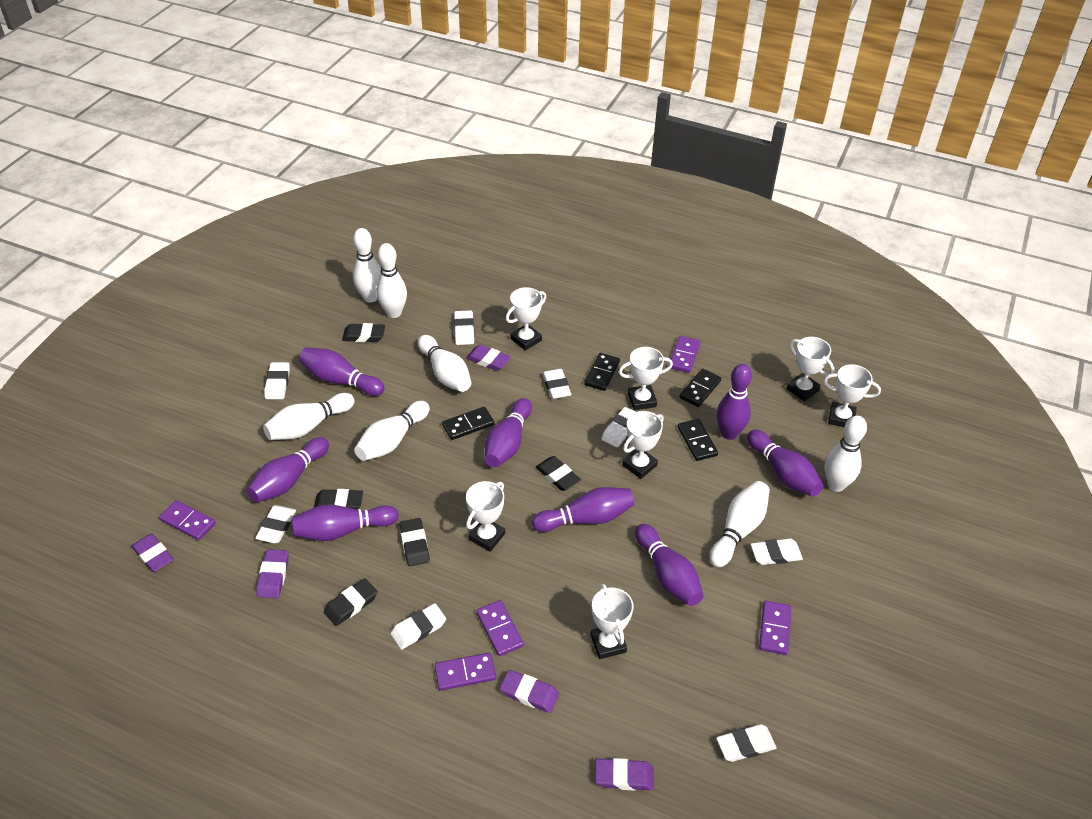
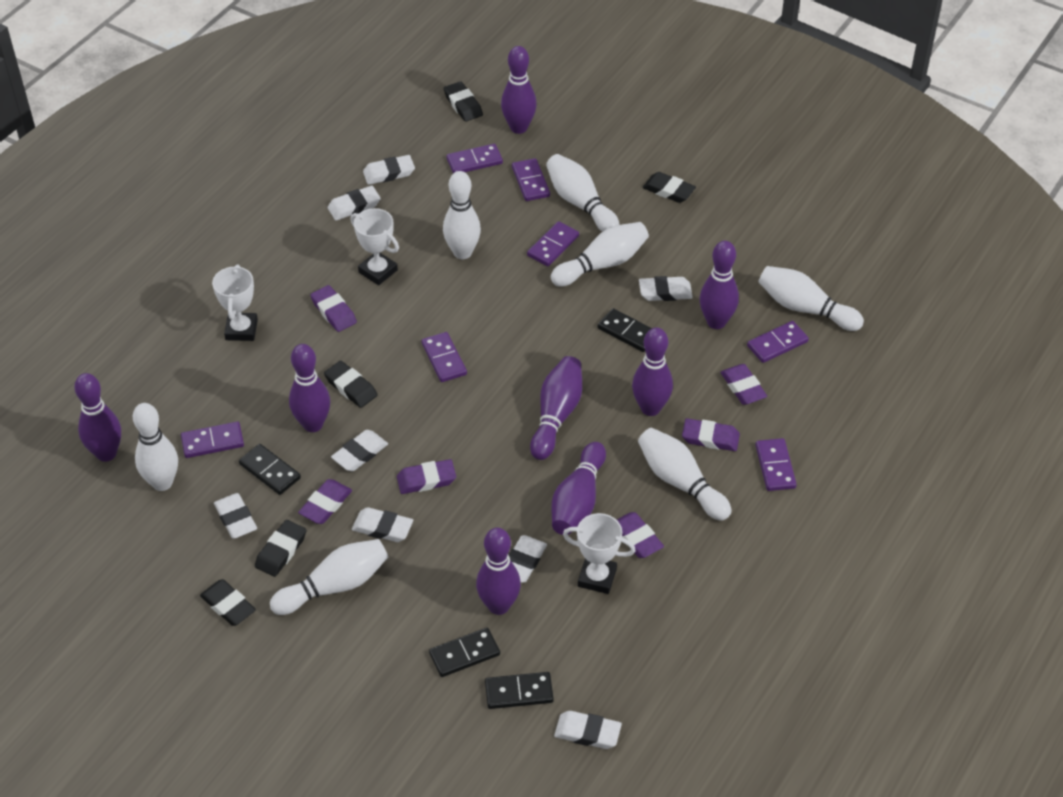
purple domino: 5 -> 7
purple eraser: 5 -> 6
white trophy: 7 -> 3

